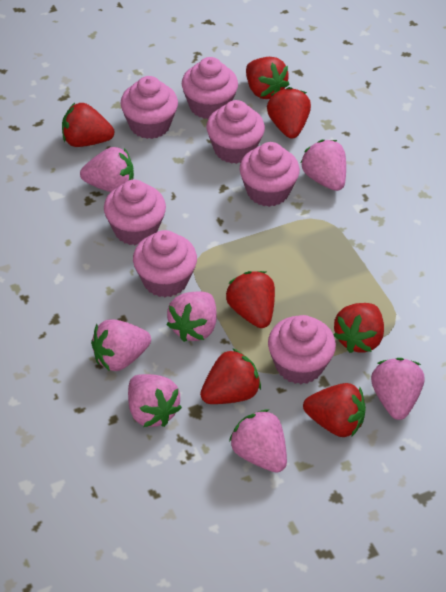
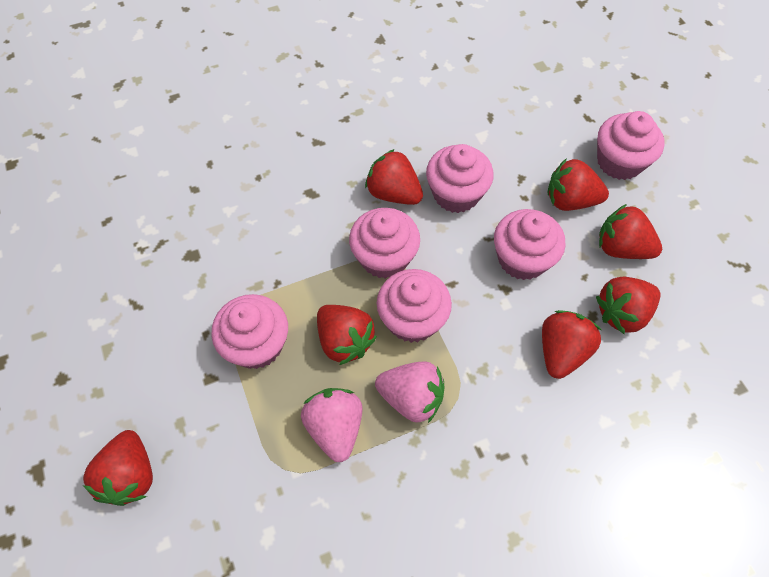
pink cupcake: 7 -> 6
pink strawberry: 7 -> 2

